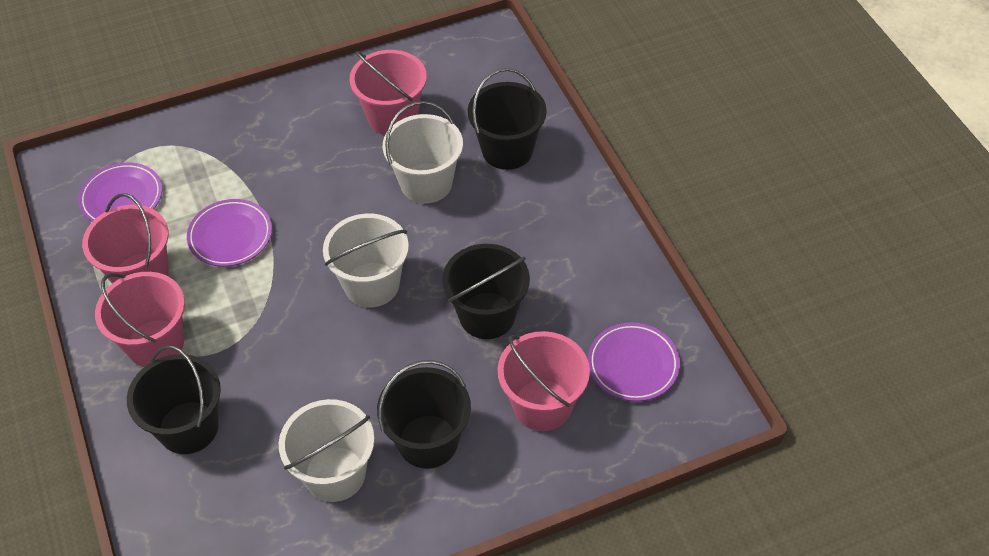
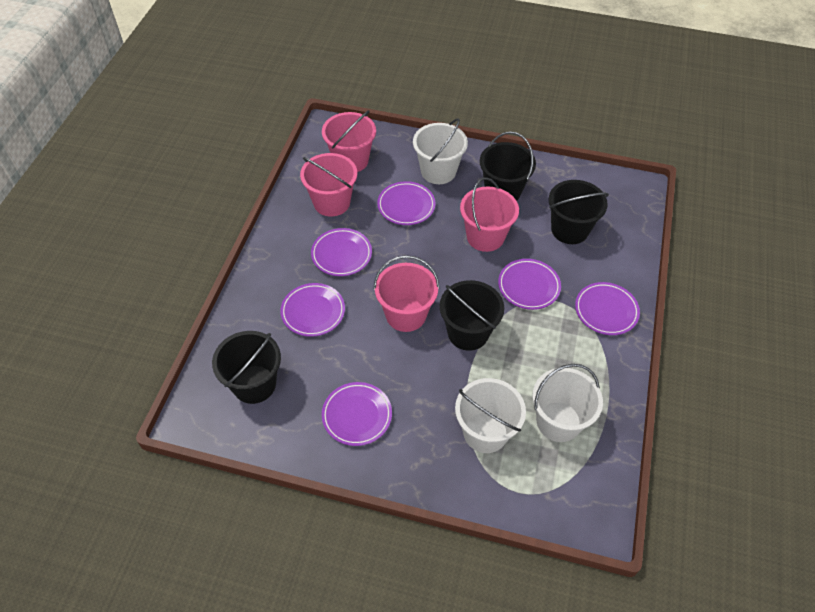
purple plate: 3 -> 6

